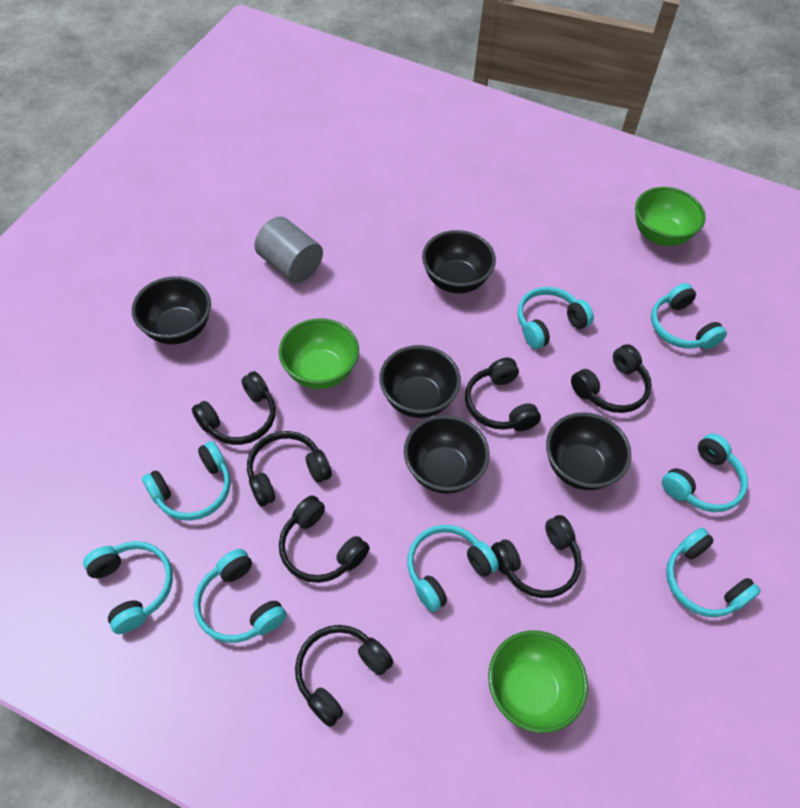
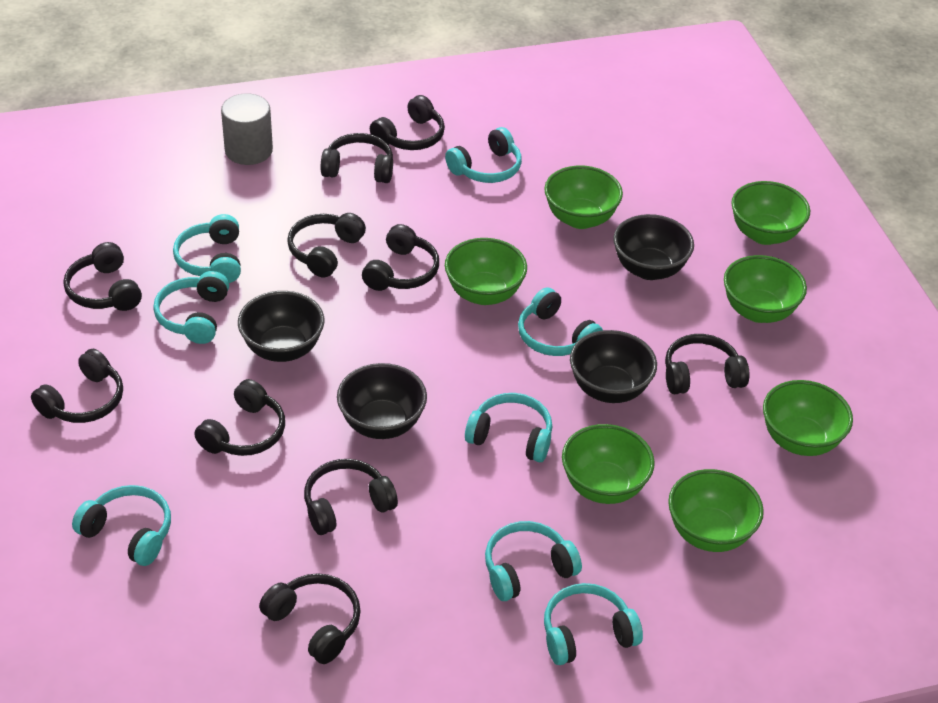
black bowl: 5 -> 4
black headphones: 7 -> 10
green bowl: 3 -> 7

